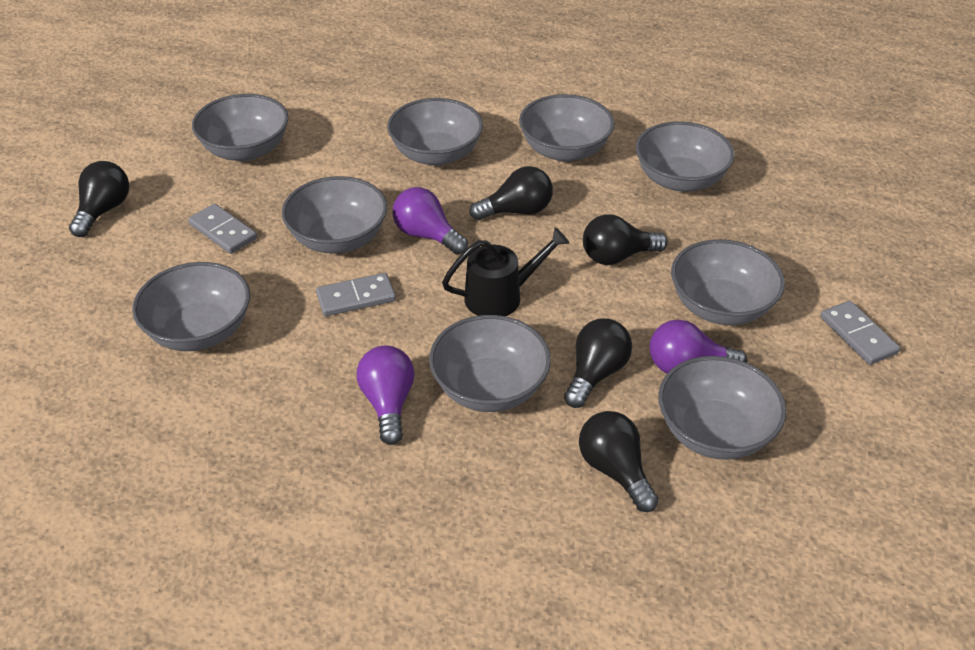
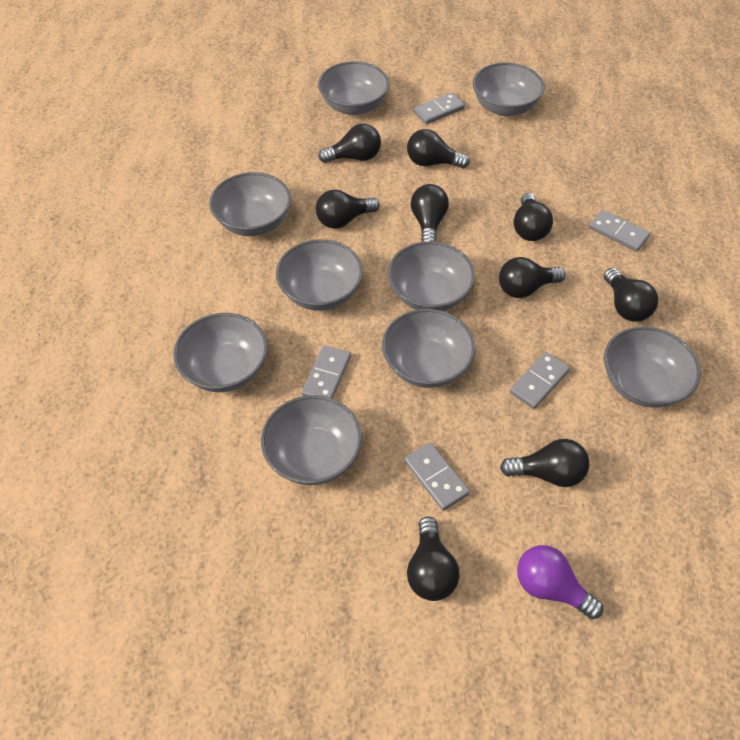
black light bulb: 5 -> 9
black watering can: 1 -> 0
grey domino: 3 -> 5
purple light bulb: 3 -> 1

